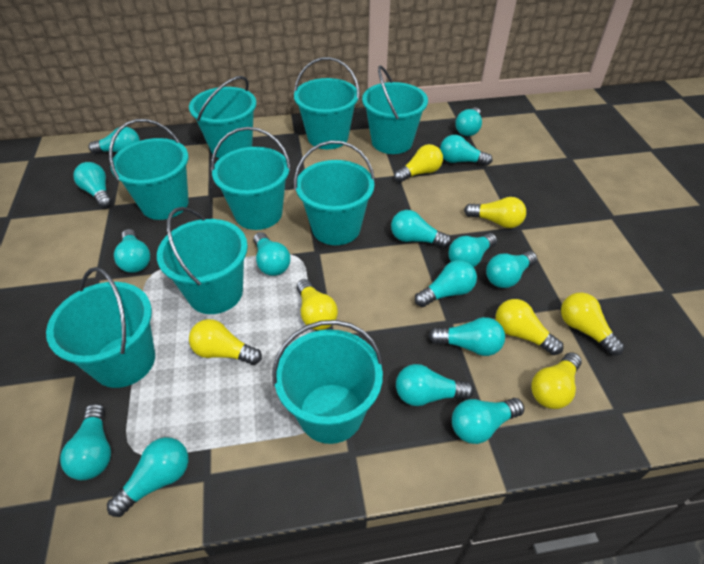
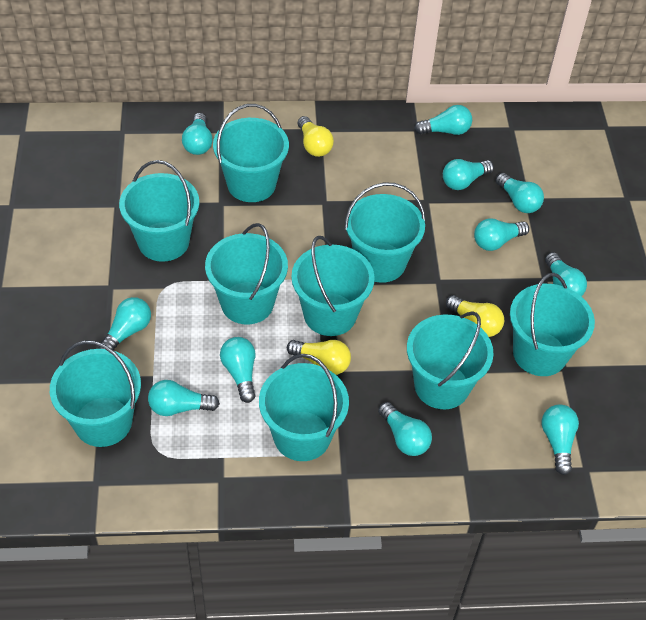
turquoise light bulb: 15 -> 11
yellow light bulb: 7 -> 3

